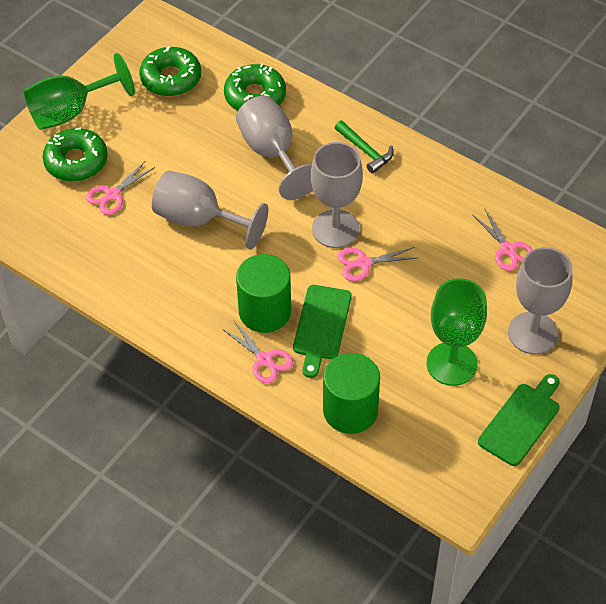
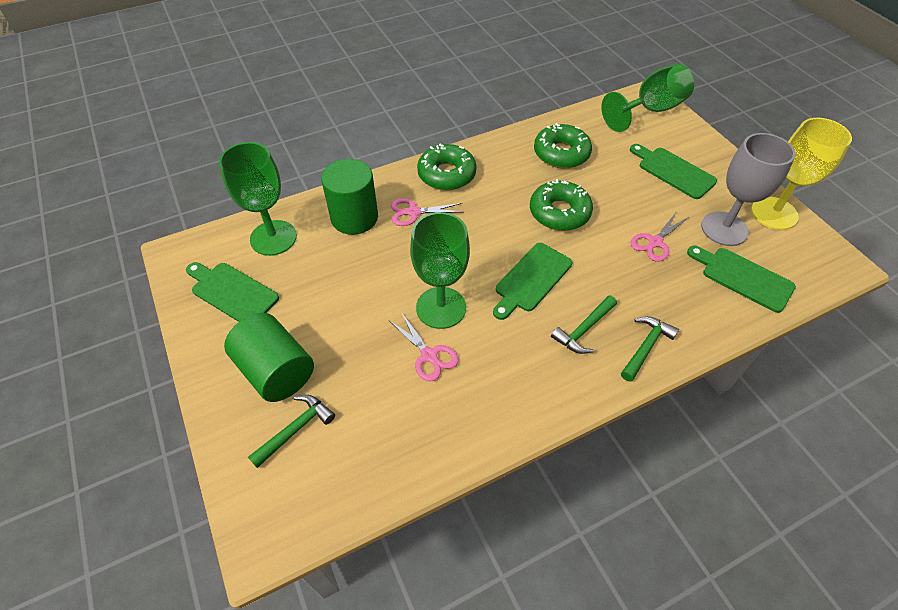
green cutting board: 2 -> 4
green goblet: 2 -> 3
green hammer: 1 -> 3
grey goblet: 4 -> 1
pink scissors: 4 -> 3
yellow goblet: 0 -> 1

